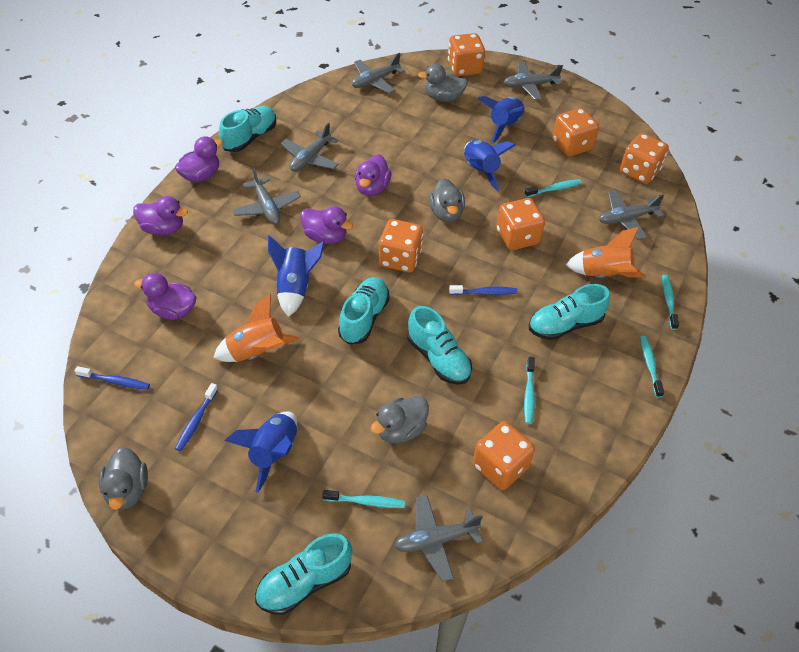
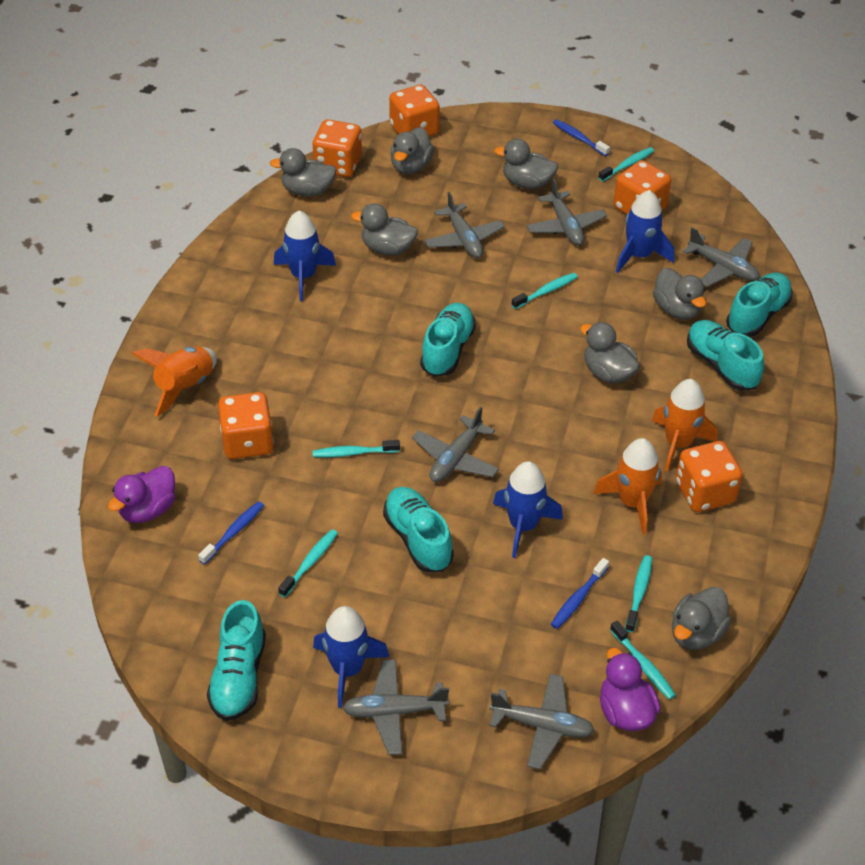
grey duck: 4 -> 7
orange dice: 6 -> 5
orange rocket: 2 -> 3
purple duck: 5 -> 2
turquoise toothbrush: 5 -> 6

